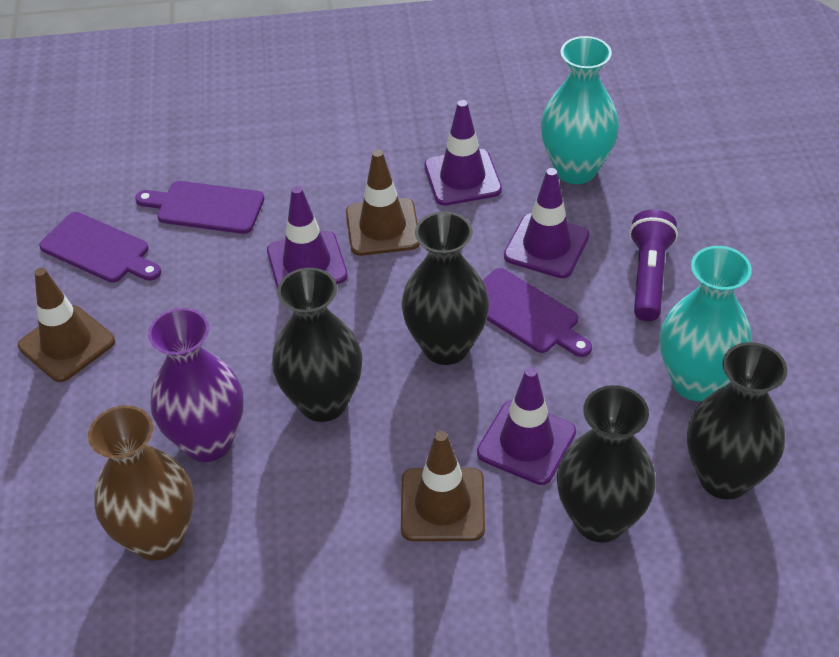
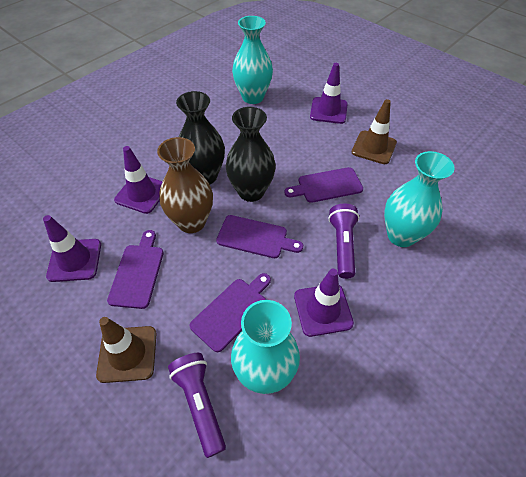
black vase: 4 -> 2
brown traffic cone: 3 -> 2
purple cutting board: 3 -> 4
purple flashlight: 1 -> 2
purple vase: 1 -> 0
turquoise vase: 2 -> 3

